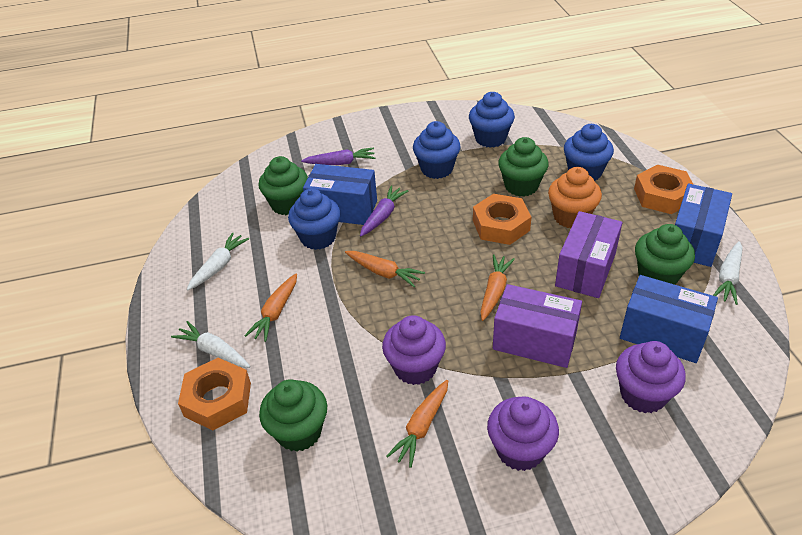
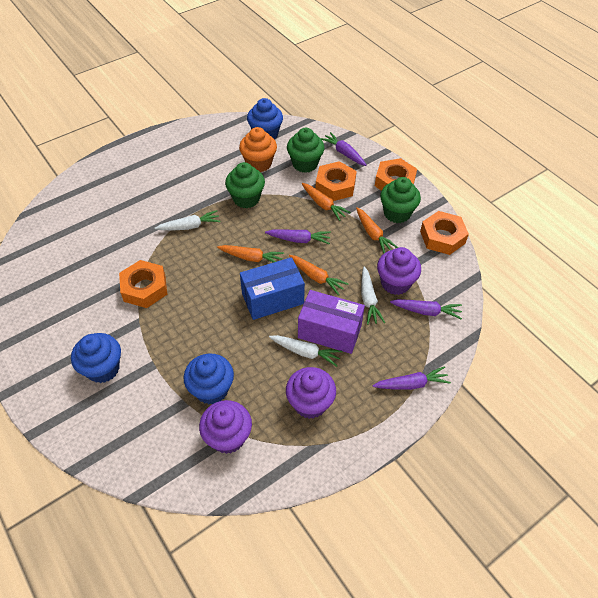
blue box: 3 -> 1
blue cupcake: 4 -> 3
green cupcake: 4 -> 3
orange nut: 3 -> 4
purple box: 2 -> 1
purple carrot: 2 -> 4

